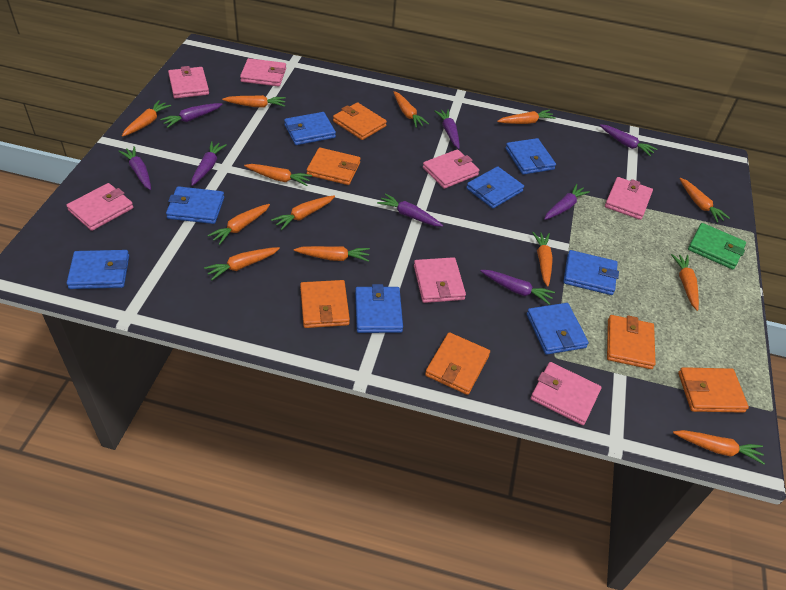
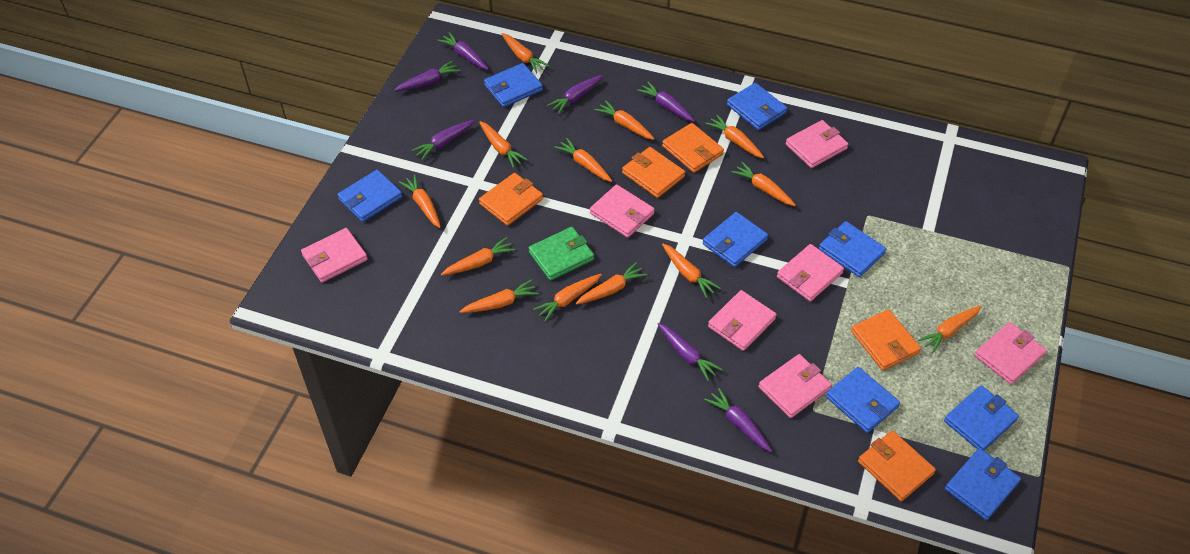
orange wallet: 6 -> 5
purple carrot: 8 -> 7

